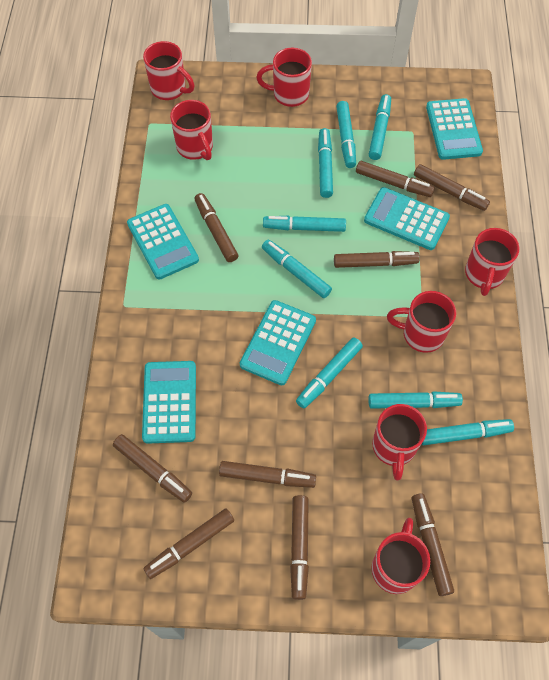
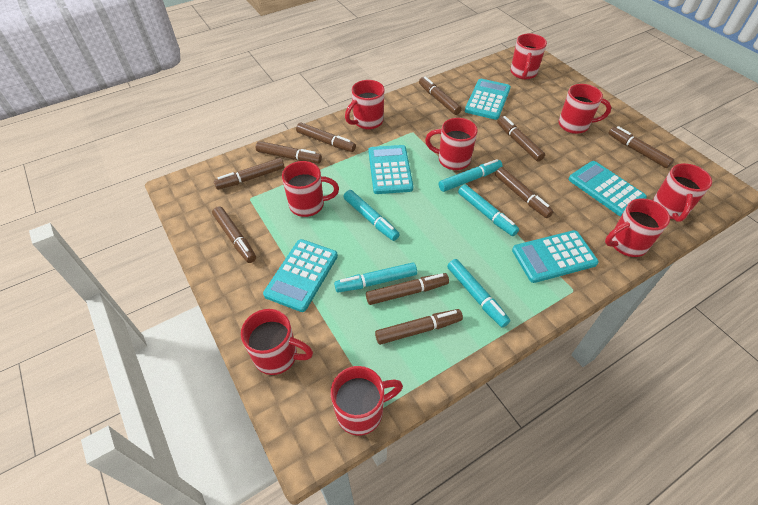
brown marker: 9 -> 10
red mug: 7 -> 9
turquoise marker: 8 -> 5

